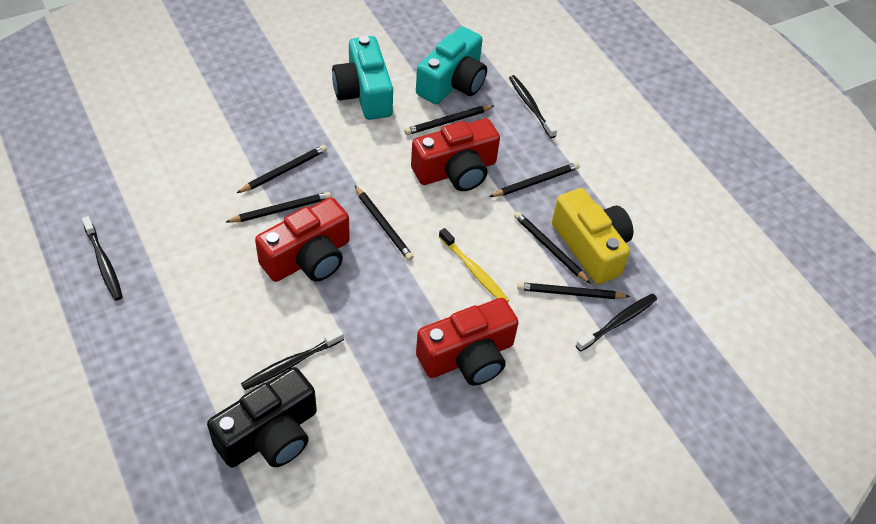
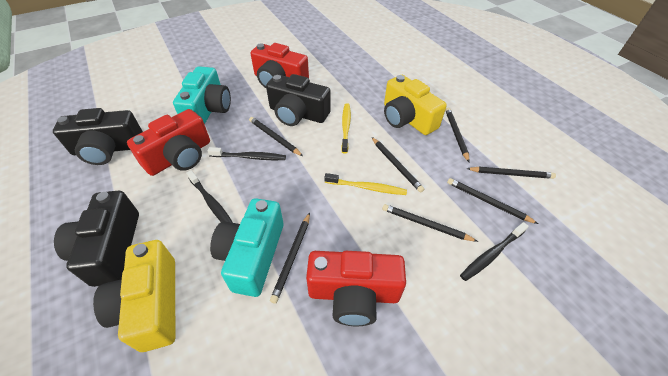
black camera: 1 -> 3
black toothbrush: 4 -> 3
yellow camera: 1 -> 2
yellow toothbrush: 1 -> 2

